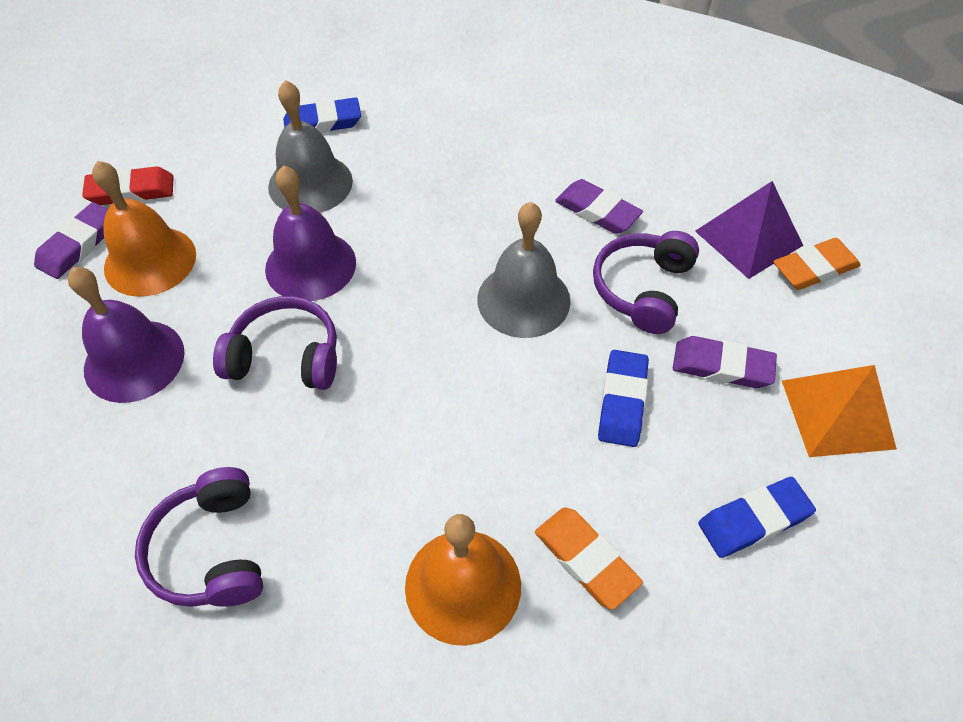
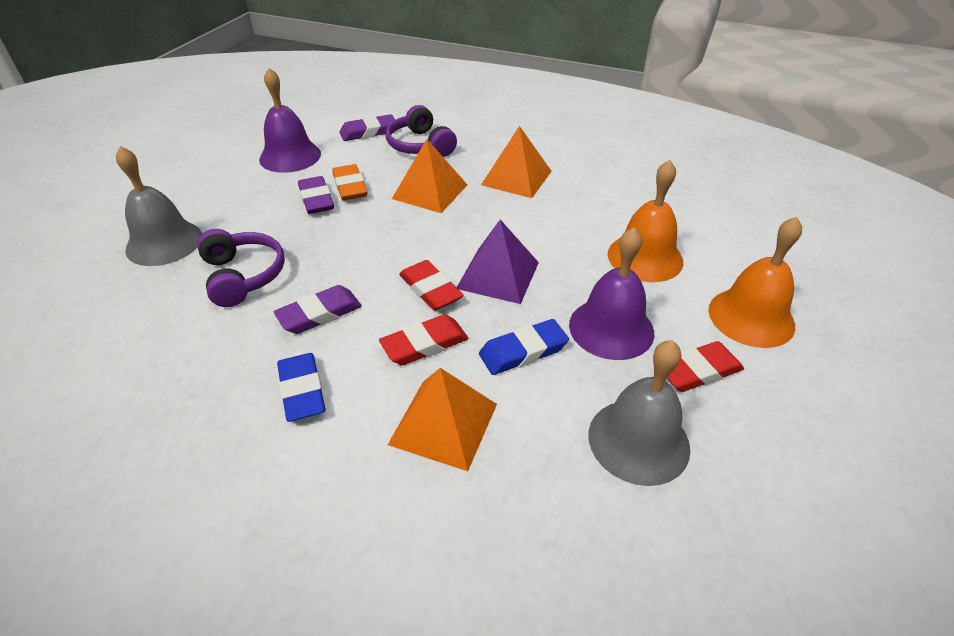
blue eraser: 3 -> 2
orange eraser: 2 -> 1
orange pyramid: 1 -> 3
purple headphones: 3 -> 2
red eraser: 1 -> 3

